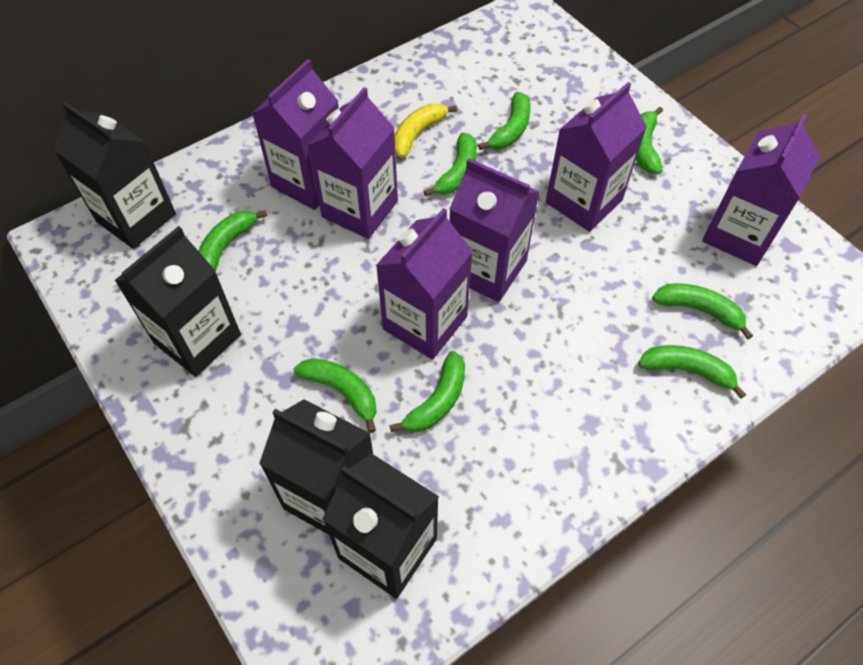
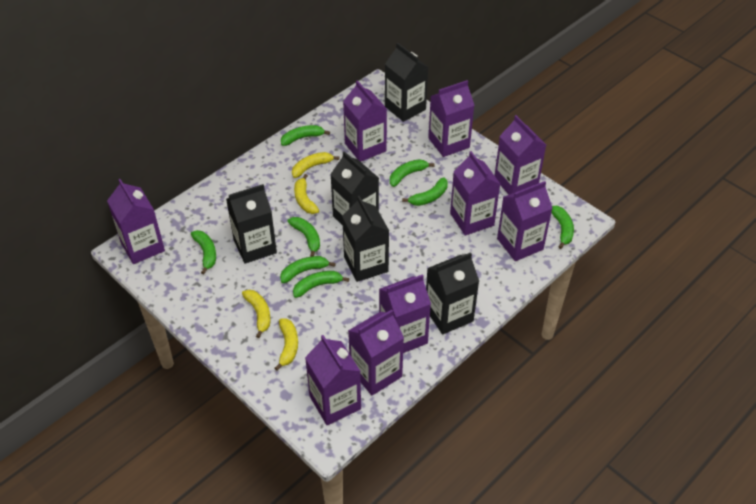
black carton: 4 -> 5
purple carton: 6 -> 9
yellow banana: 1 -> 4

